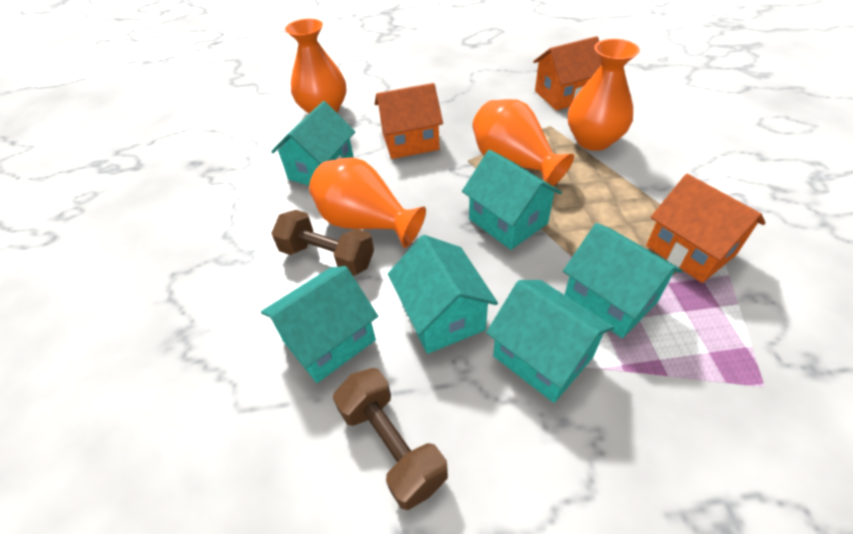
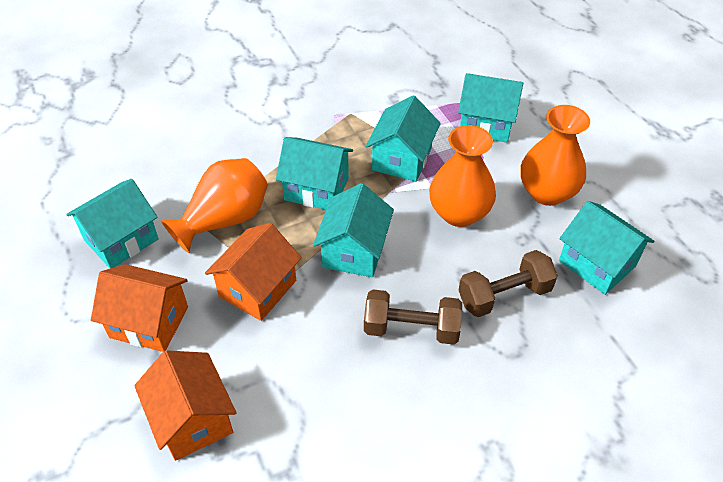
orange vase: 4 -> 3

